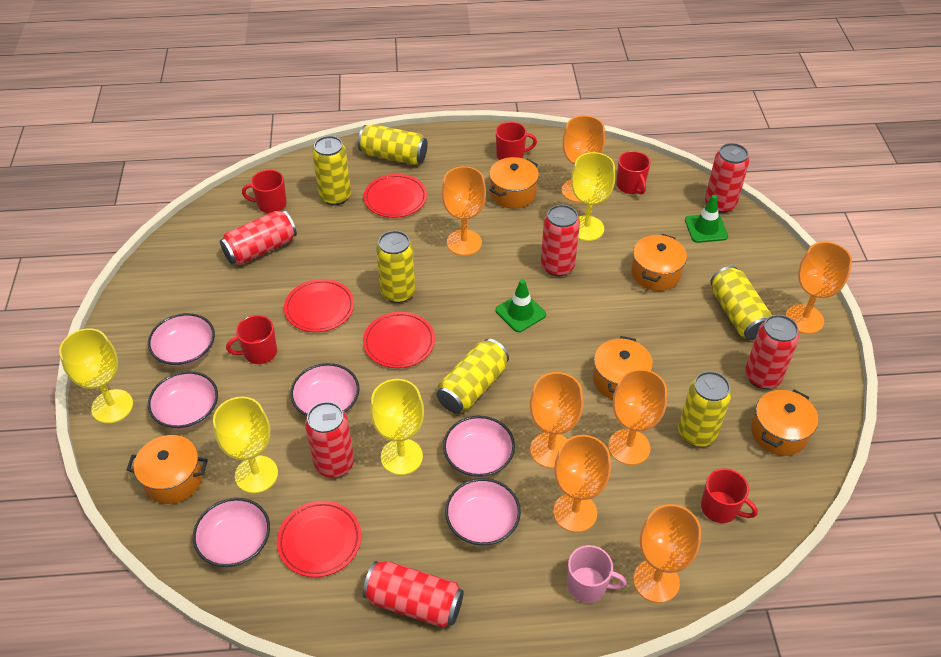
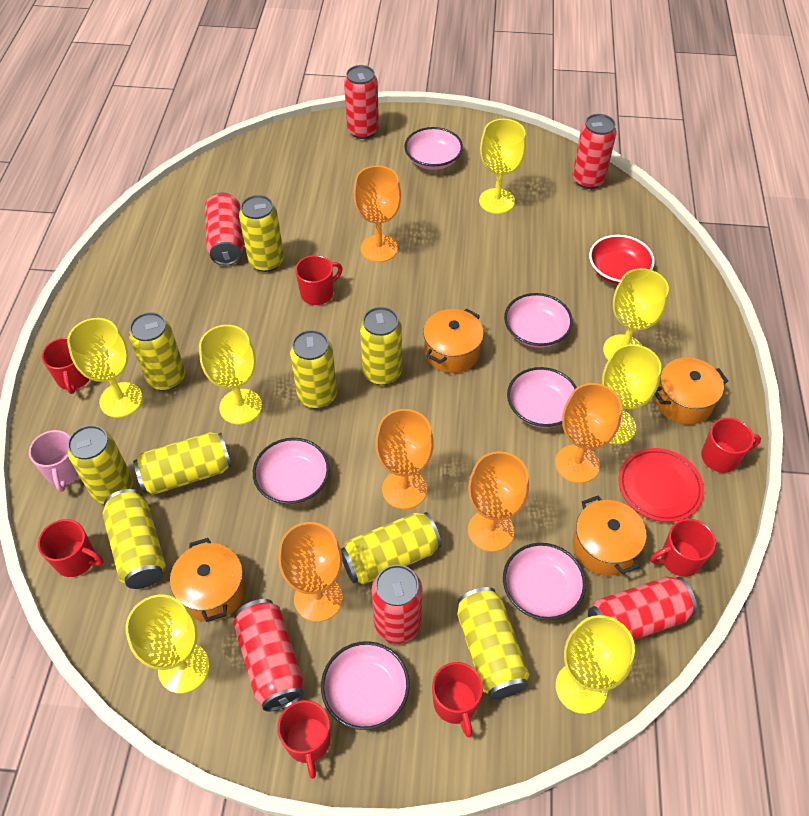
green traffic cone: 2 -> 0
orange goblet: 7 -> 5
orange pot: 5 -> 4
red bowl: 0 -> 1
red mug: 5 -> 7
red plate: 4 -> 1
yellow can: 6 -> 9
yellow goblet: 4 -> 7

